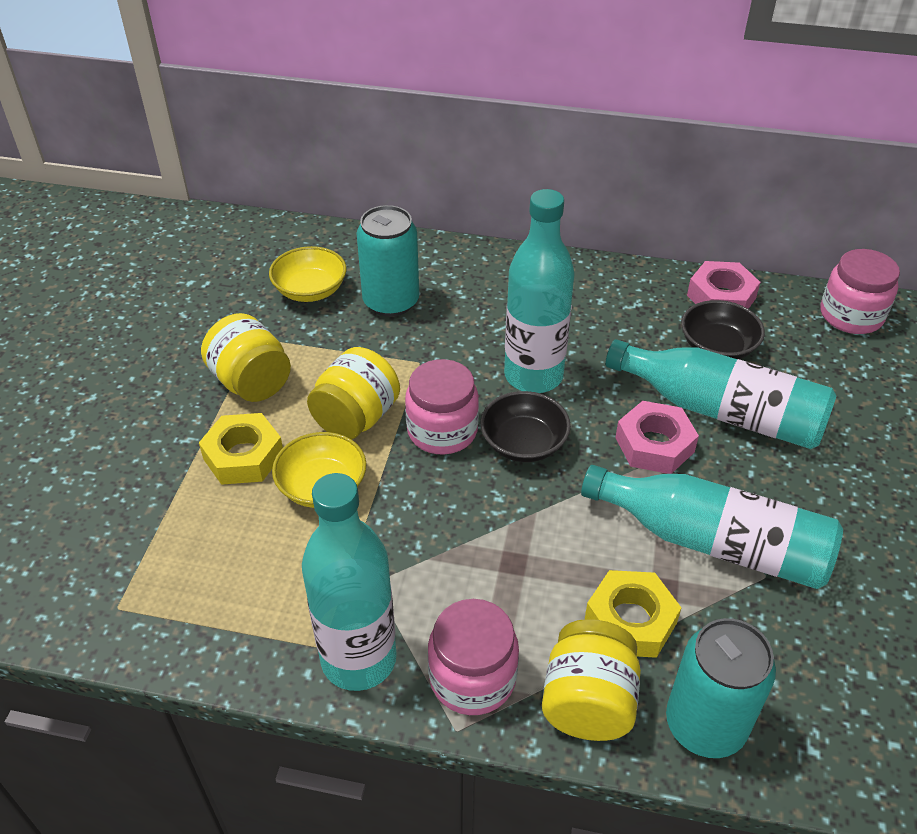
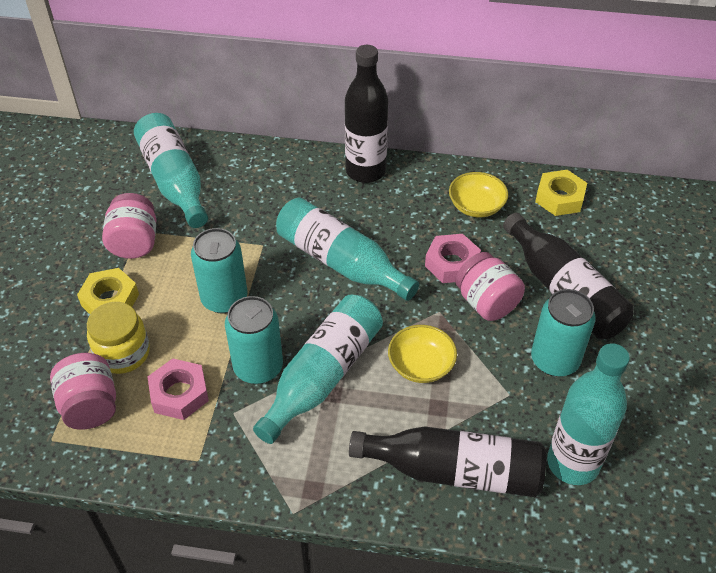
black bottle: 0 -> 3
black bowl: 2 -> 0
turquoise can: 2 -> 3
yellow jar: 3 -> 1

